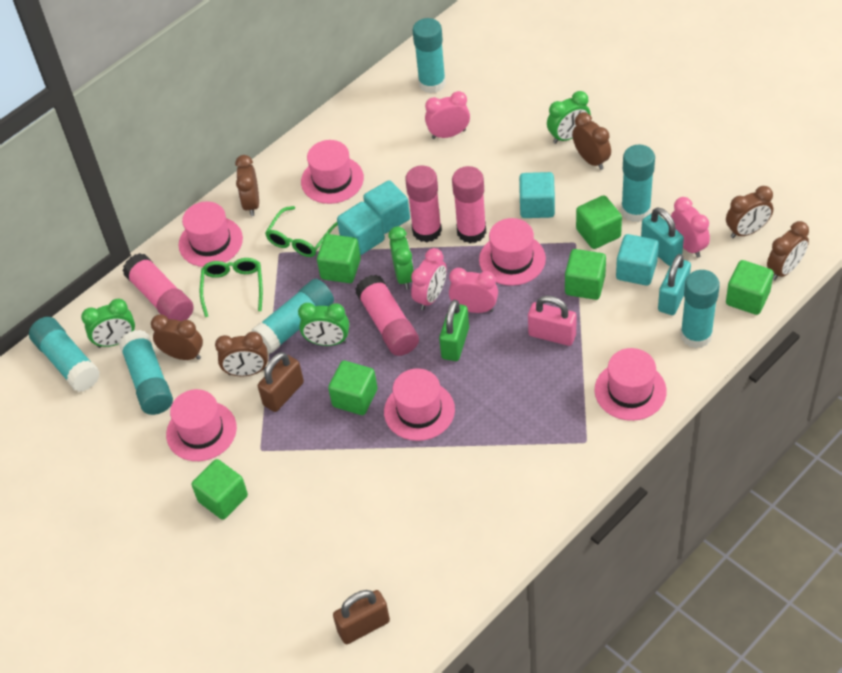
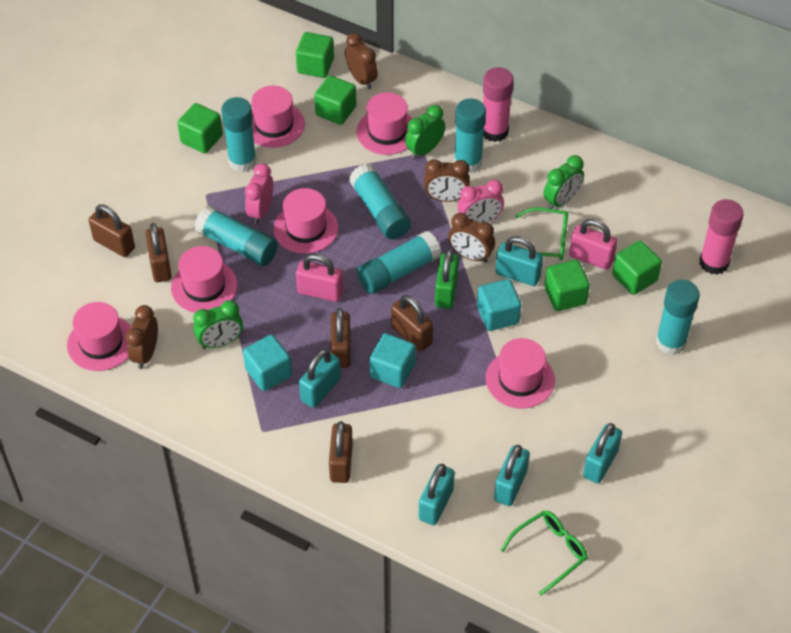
brown clock: 6 -> 4
brown padlock: 2 -> 5
green clock: 4 -> 3
green cube: 6 -> 5
pink clock: 4 -> 2
pink glue stick: 4 -> 2
pink padlock: 1 -> 2
turquoise cube: 4 -> 3
turquoise padlock: 2 -> 5

